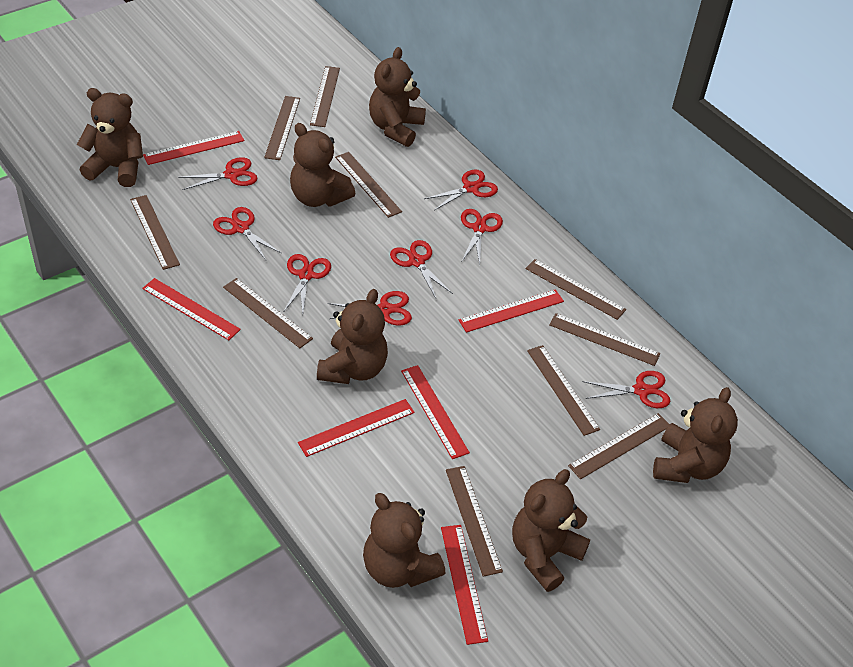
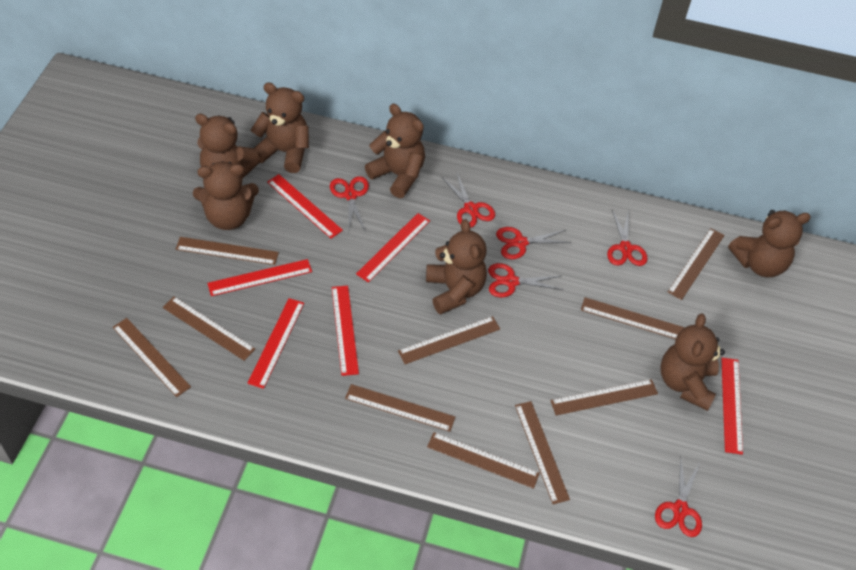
red scissors: 8 -> 6

